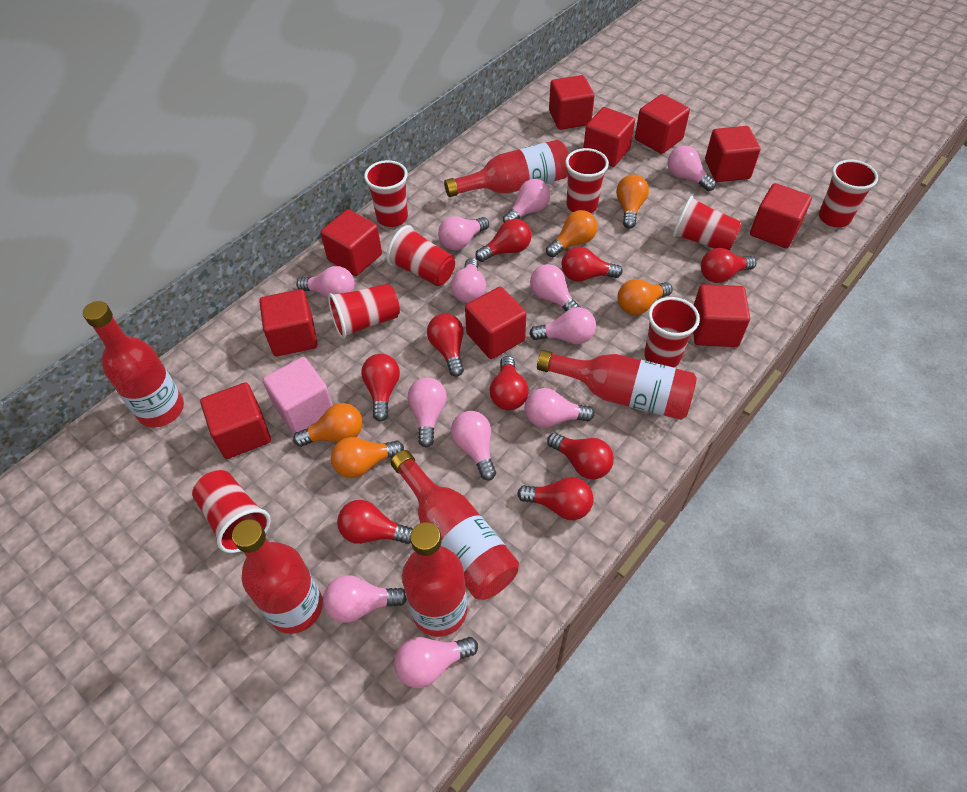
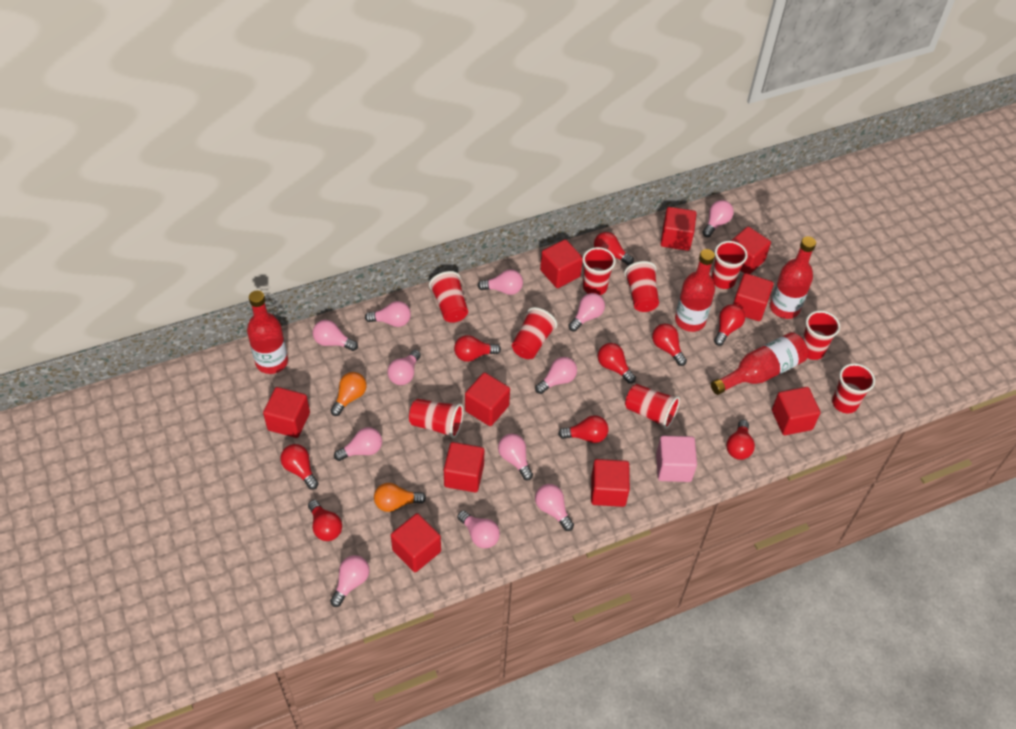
orange light bulb: 5 -> 2
red bottle: 6 -> 4
red cup: 8 -> 9

